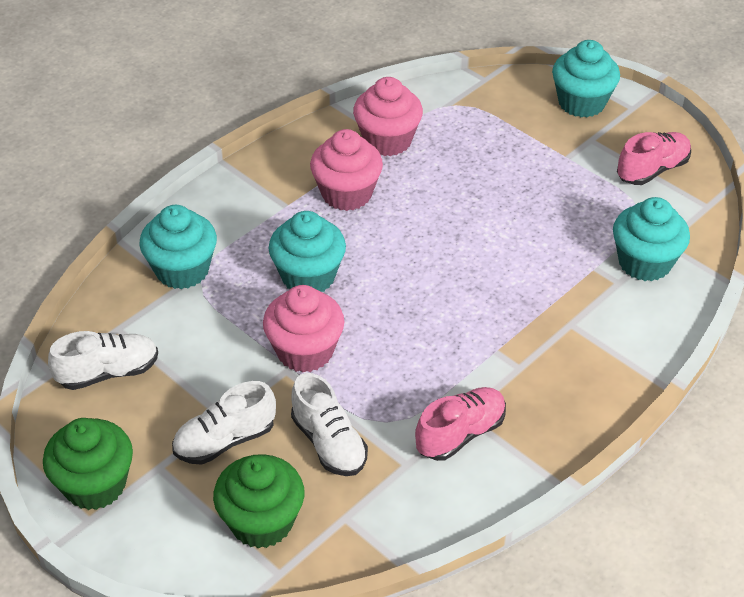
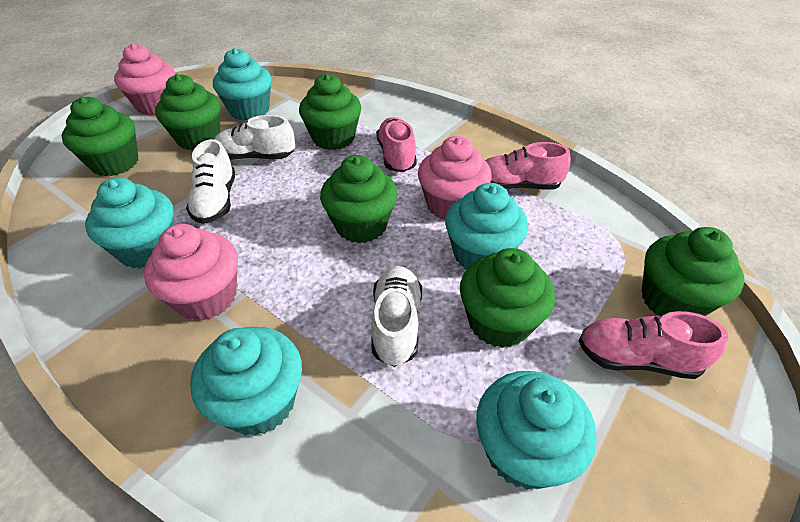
green cupcake: 2 -> 6
pink shoe: 2 -> 3
turquoise cupcake: 4 -> 5

